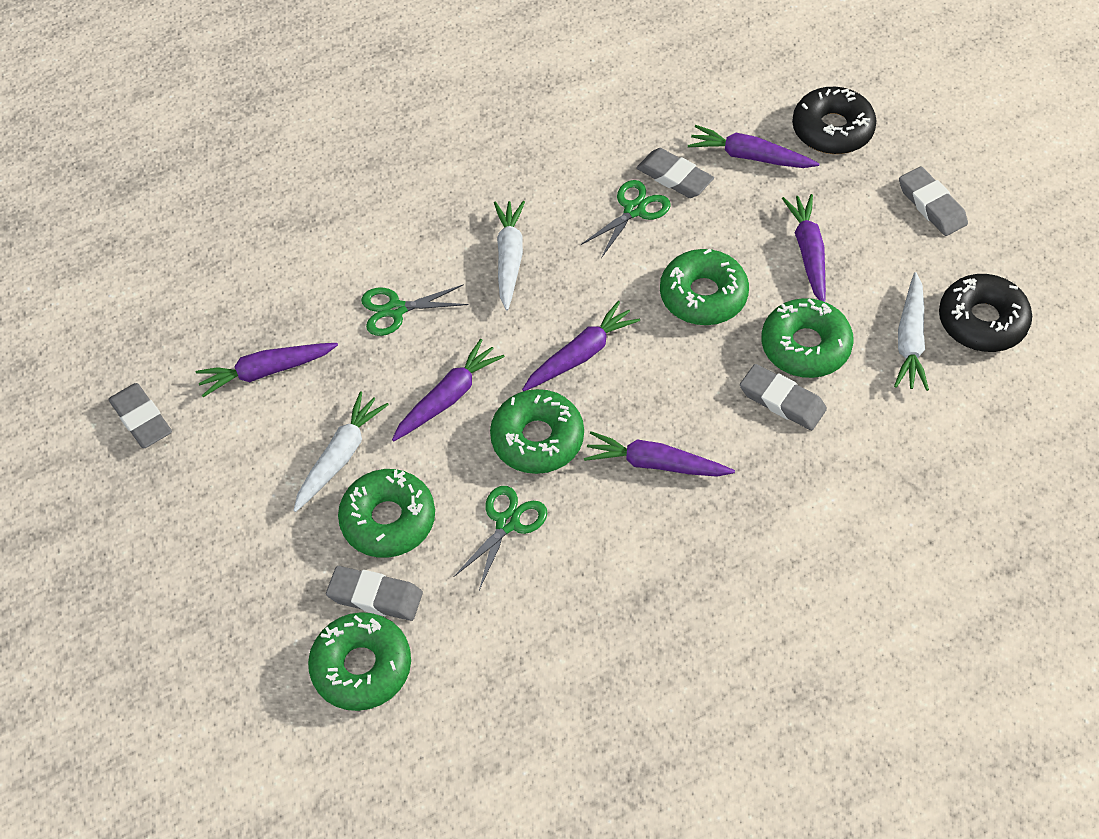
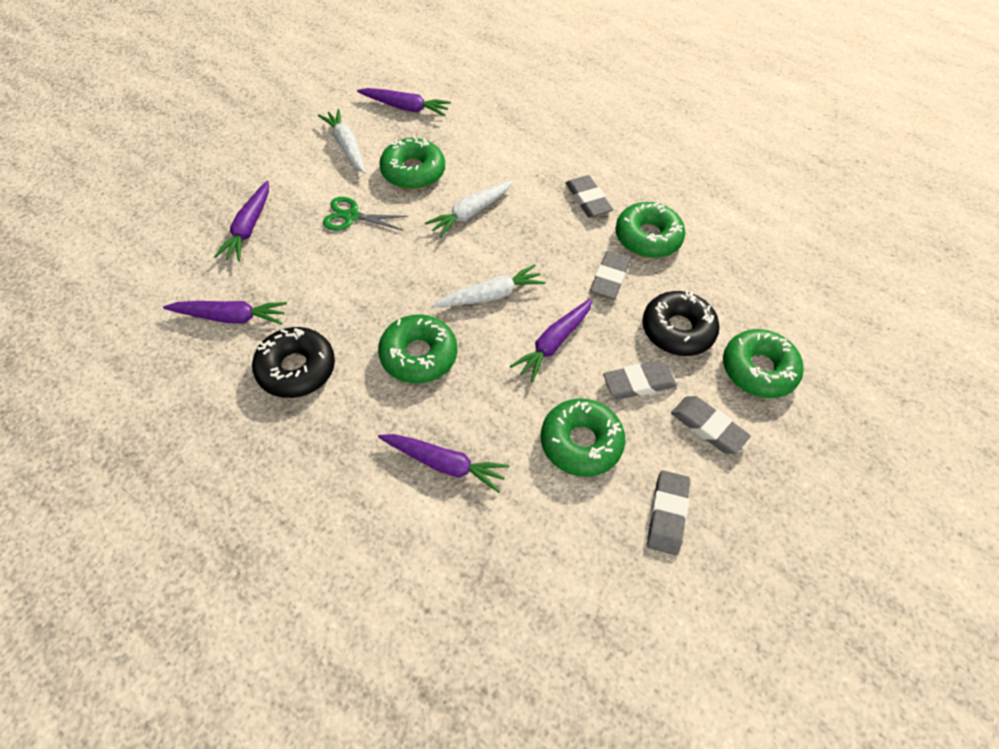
green scissors: 3 -> 1
purple carrot: 6 -> 5

